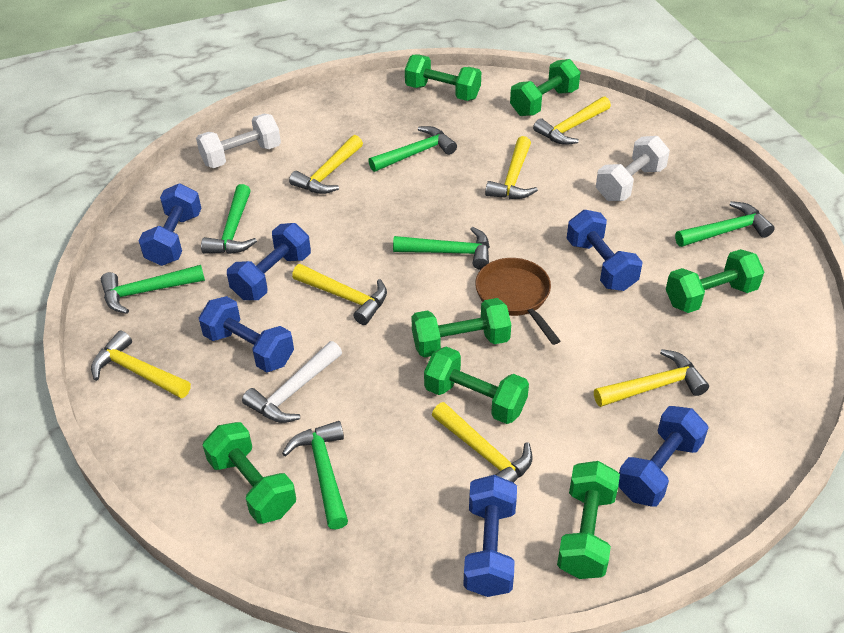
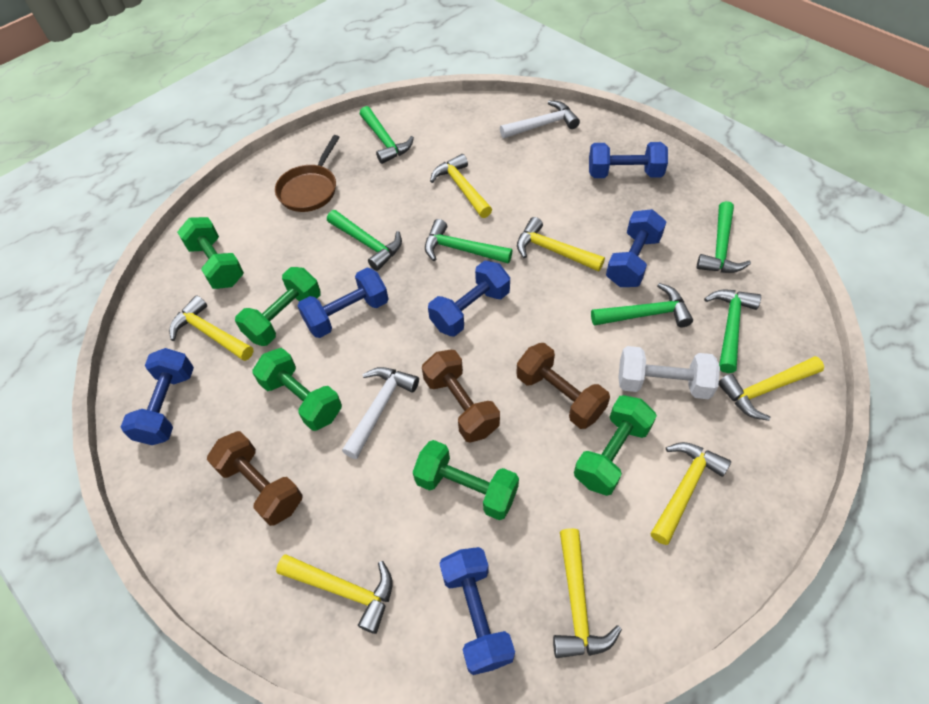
brown dumbbell: 0 -> 3
green dumbbell: 7 -> 5
white dumbbell: 2 -> 1
white hammer: 1 -> 2

